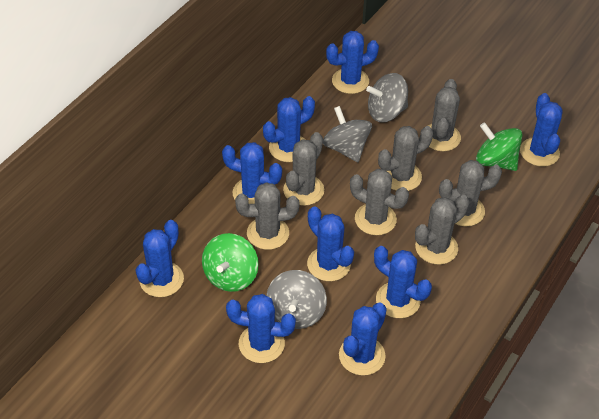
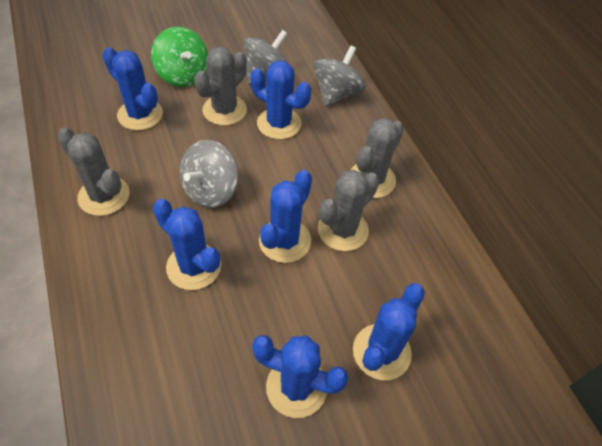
blue cactus: 9 -> 6
green spinning top: 2 -> 1
grey cactus: 7 -> 4

